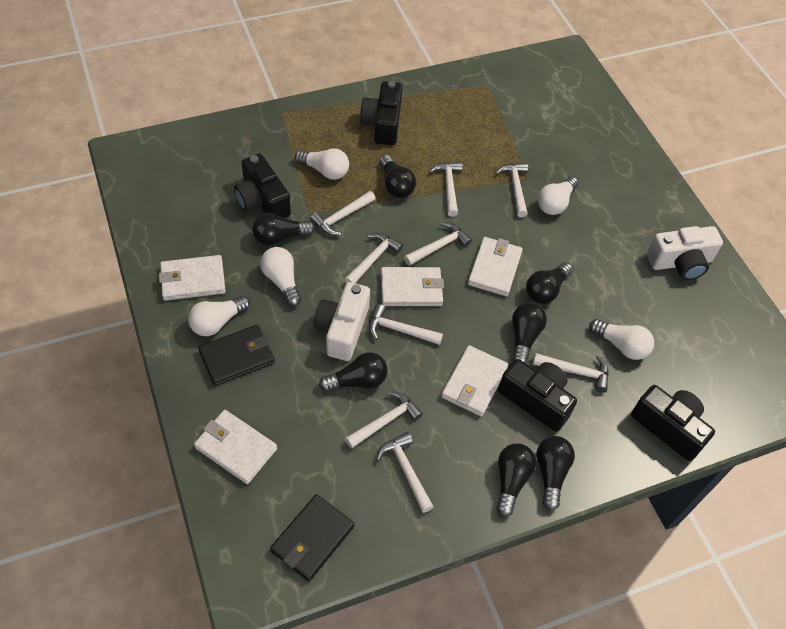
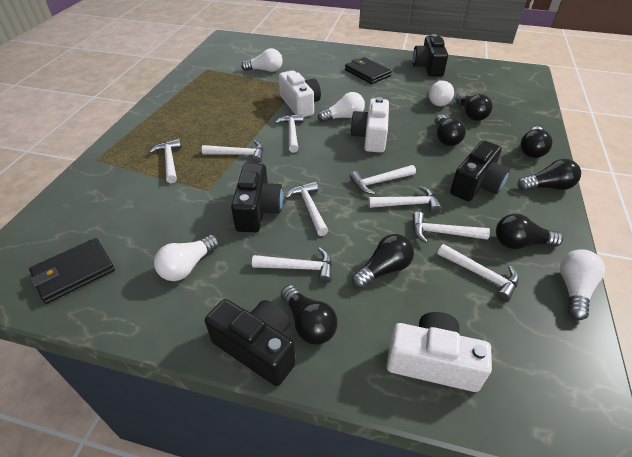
white camera: 2 -> 3
white wallet: 5 -> 0

